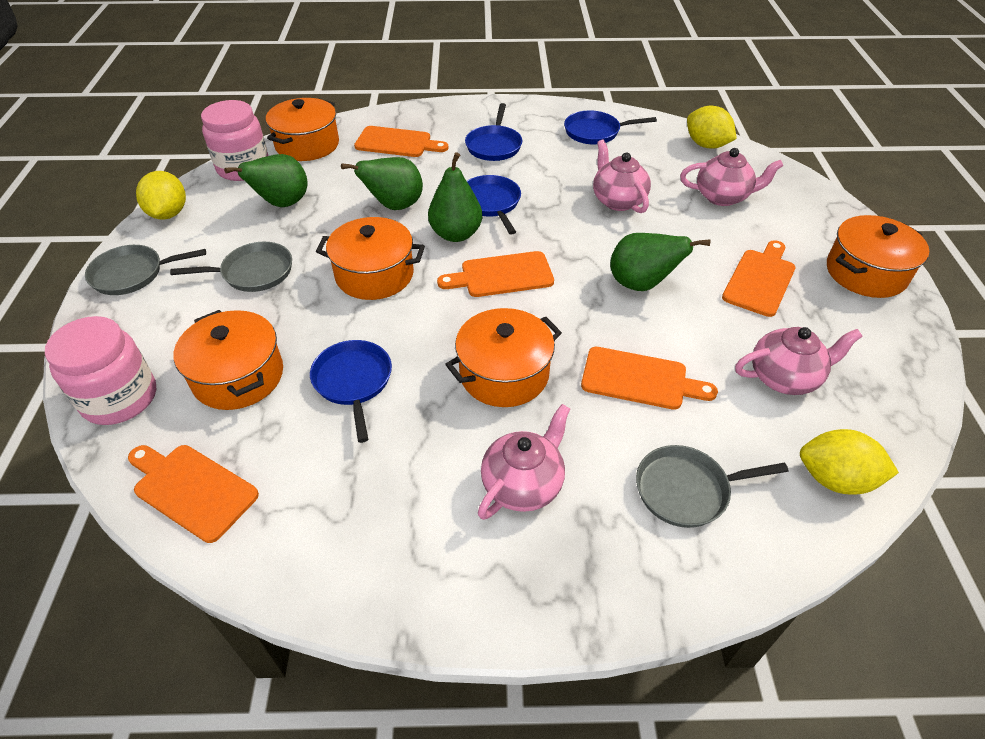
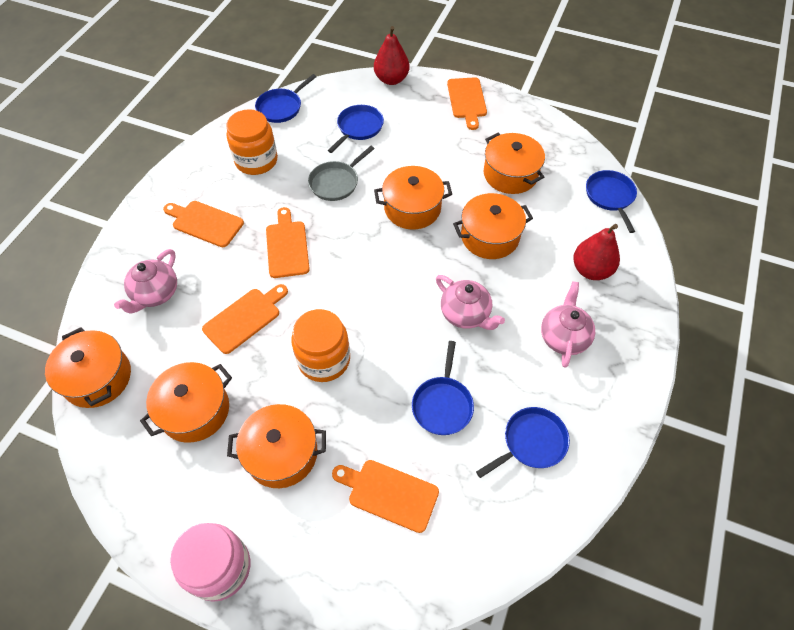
blue pan: 4 -> 5
green pear: 4 -> 0
grey pan: 3 -> 1
orange jar: 0 -> 2
orange pot: 5 -> 6
pink jar: 2 -> 1
pink teapot: 4 -> 3
red pear: 0 -> 2
yellow lemon: 3 -> 0

